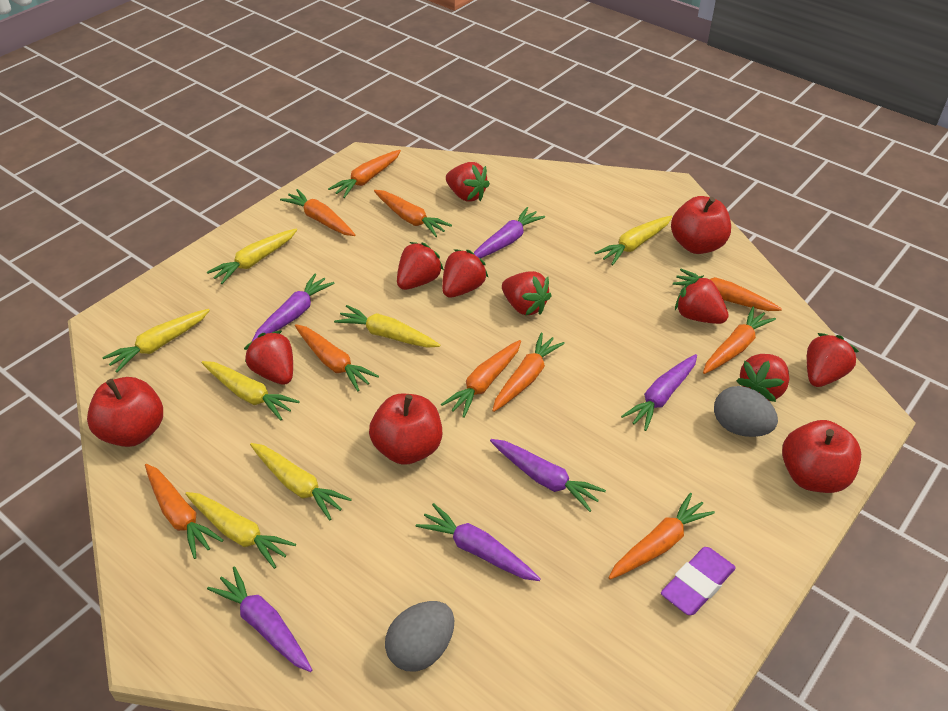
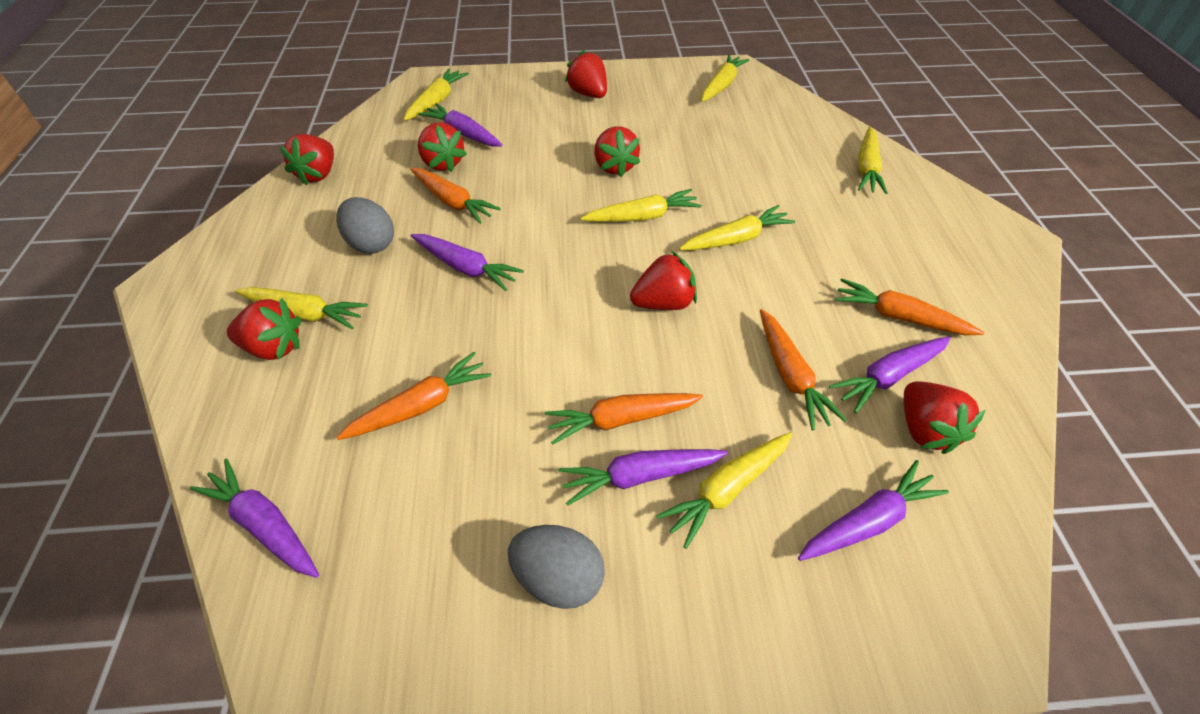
orange carrot: 10 -> 5
purple eraser: 1 -> 0
red apple: 4 -> 0
red strawberry: 8 -> 7

